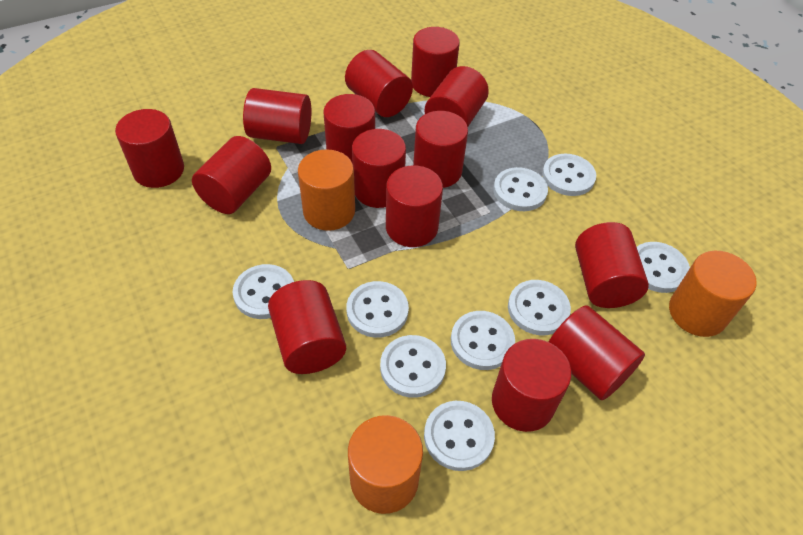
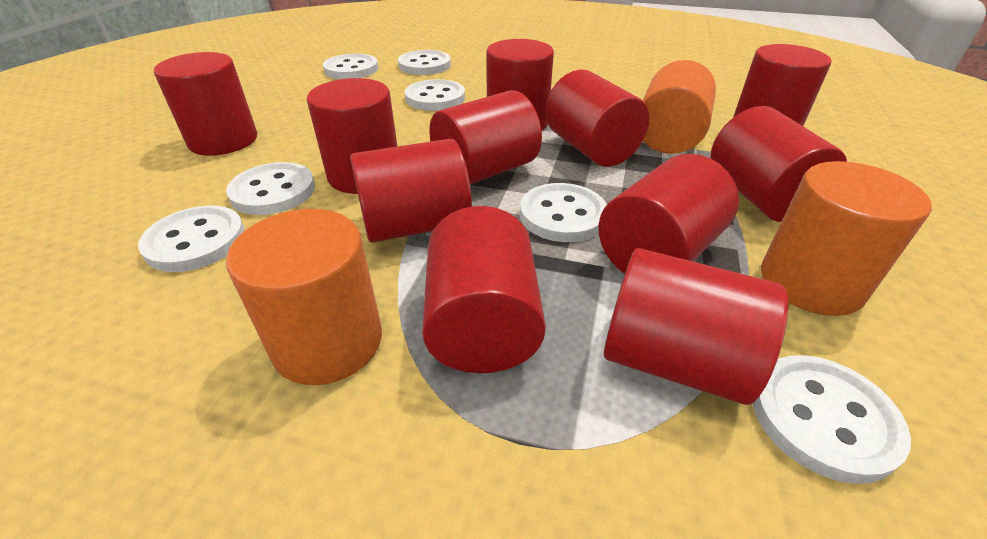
red cylinder: 14 -> 11
white button: 9 -> 7

